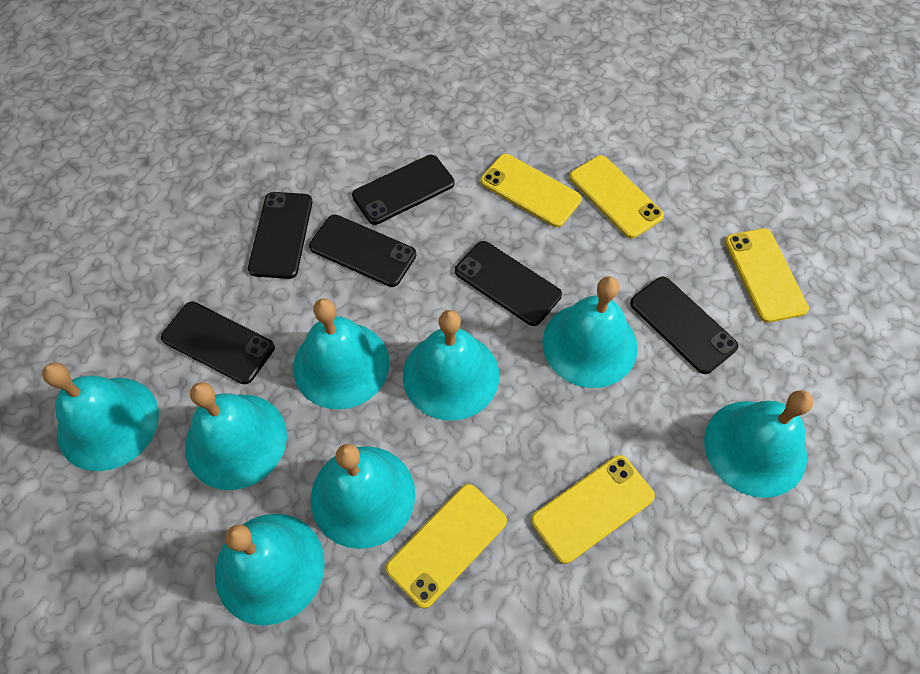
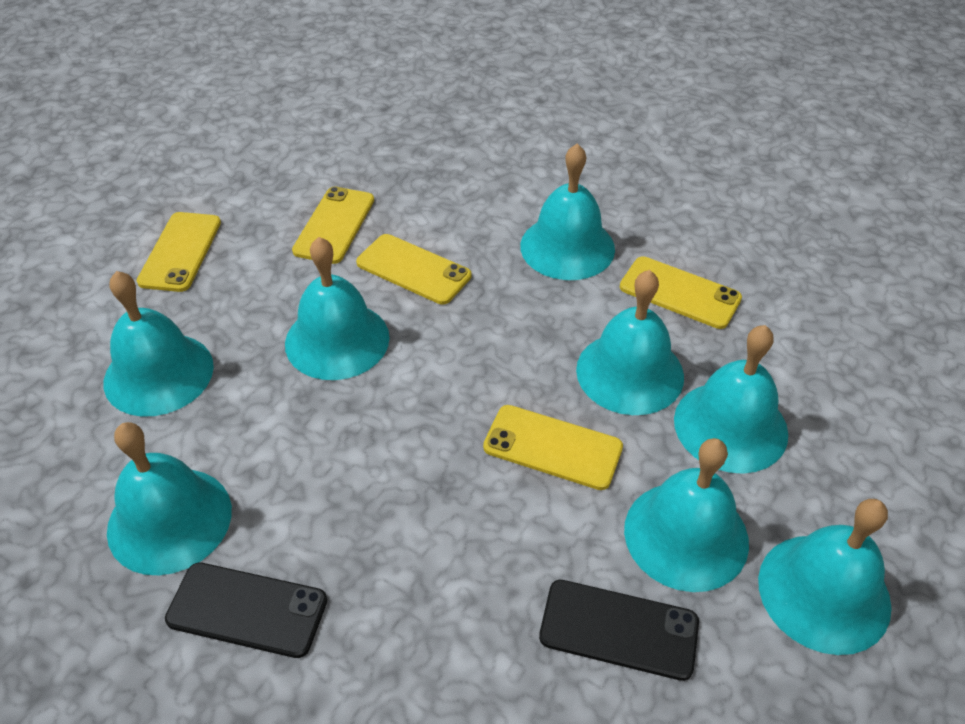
black phone: 6 -> 2

